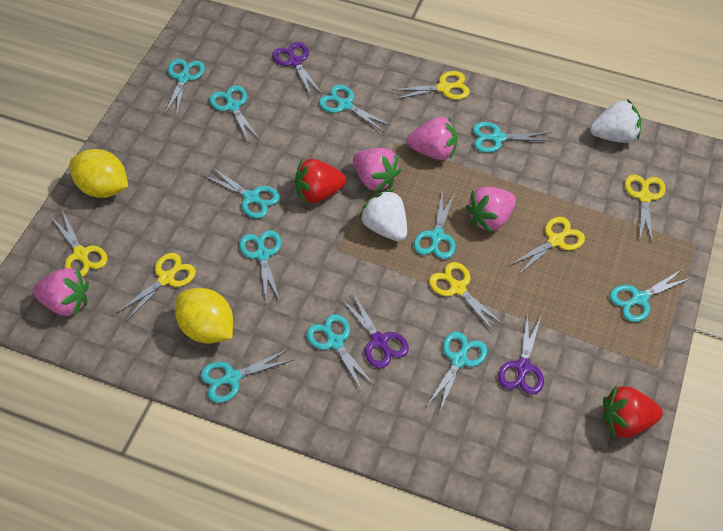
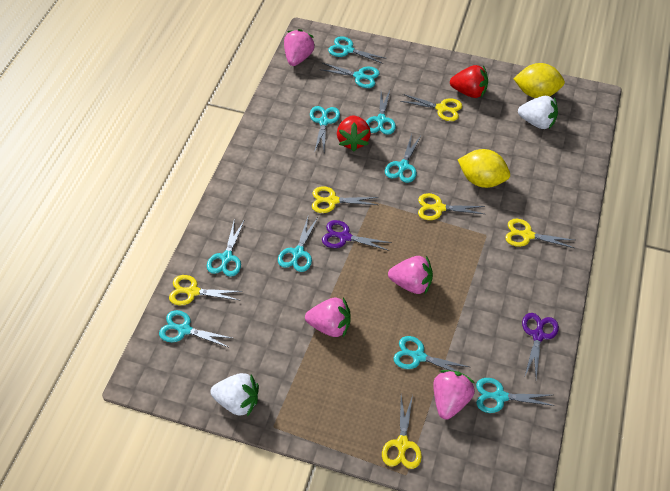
purple scissors: 3 -> 2
turquoise scissors: 11 -> 10

